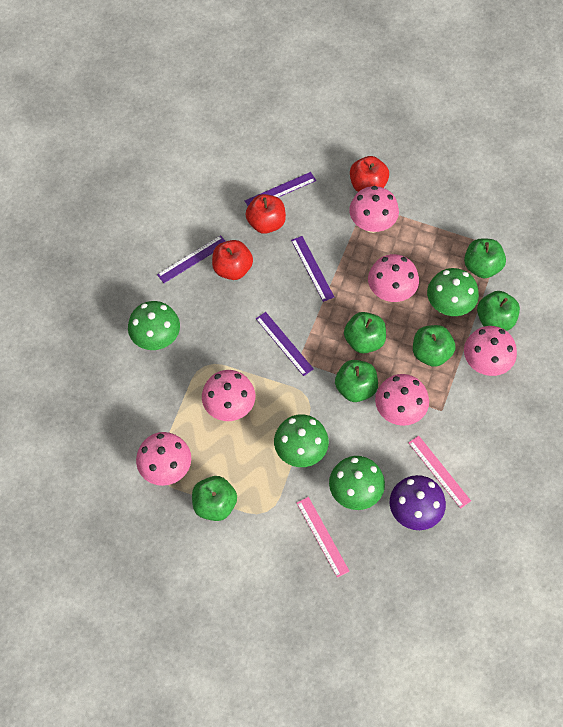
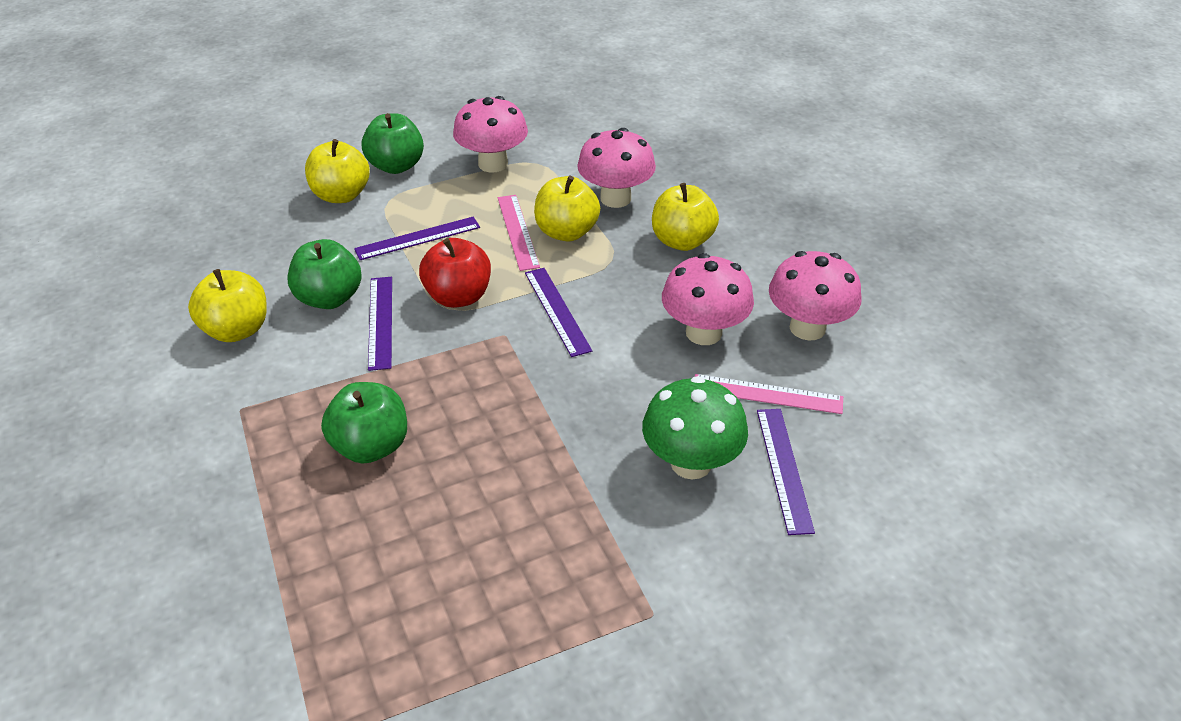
green apple: 6 -> 3
green mushroom: 4 -> 1
pink mushroom: 6 -> 4
purple mushroom: 1 -> 0
red apple: 3 -> 1
yellow apple: 0 -> 4

